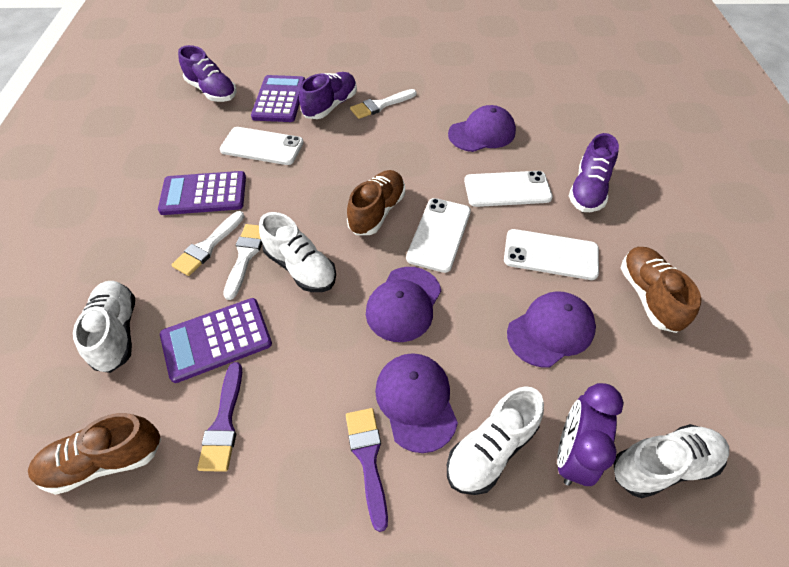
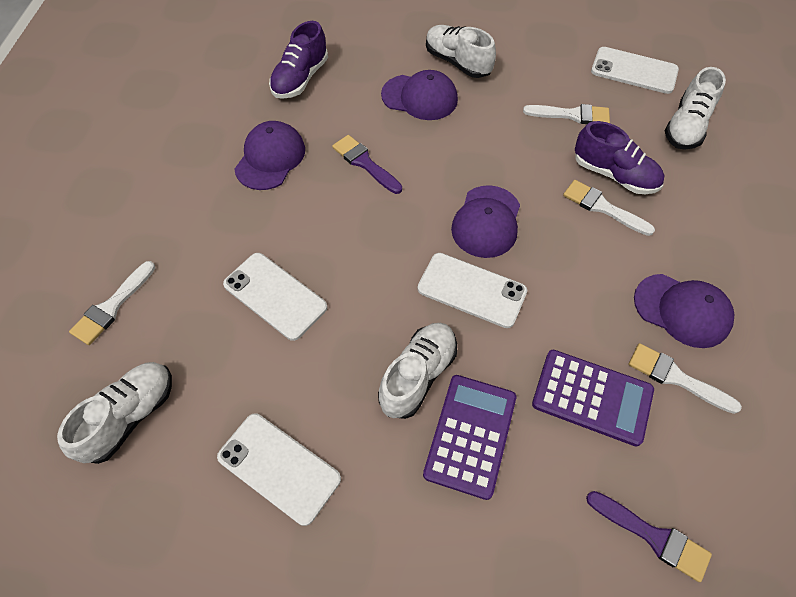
brown shoe: 3 -> 0
purple calculator: 3 -> 2
purple clock: 1 -> 0
purple shoe: 3 -> 2
white brush: 3 -> 4

